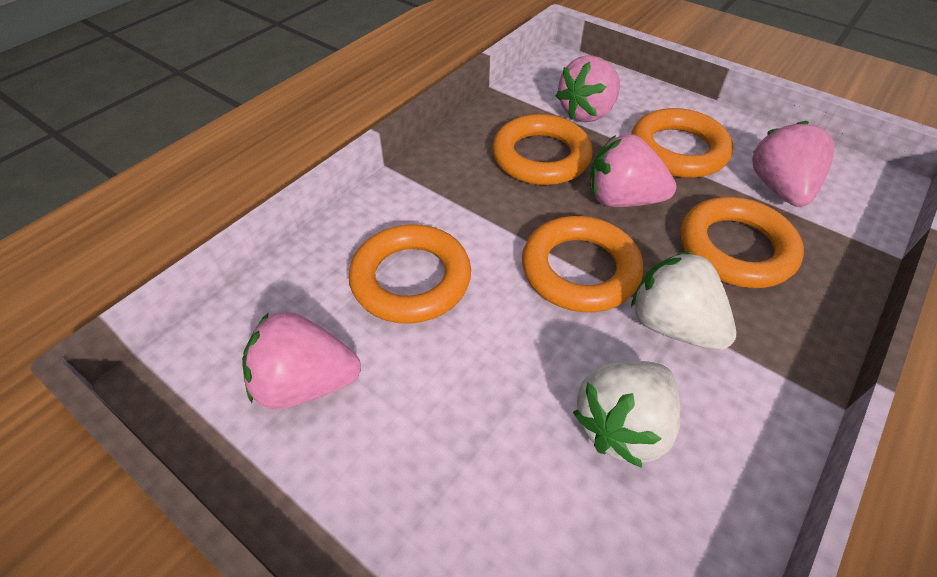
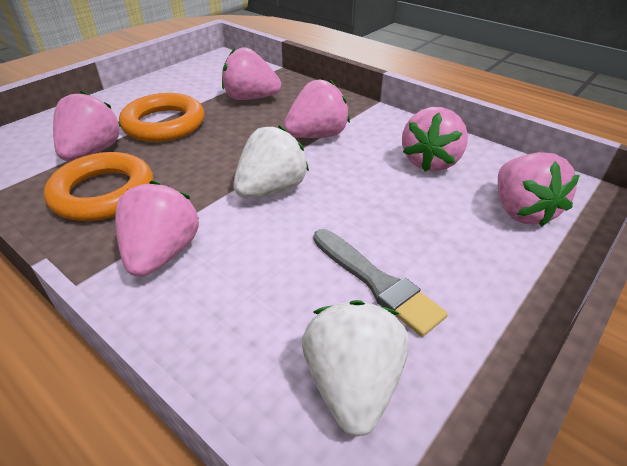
grey brush: 0 -> 1
orange ring: 5 -> 2
pink strawberry: 4 -> 6

